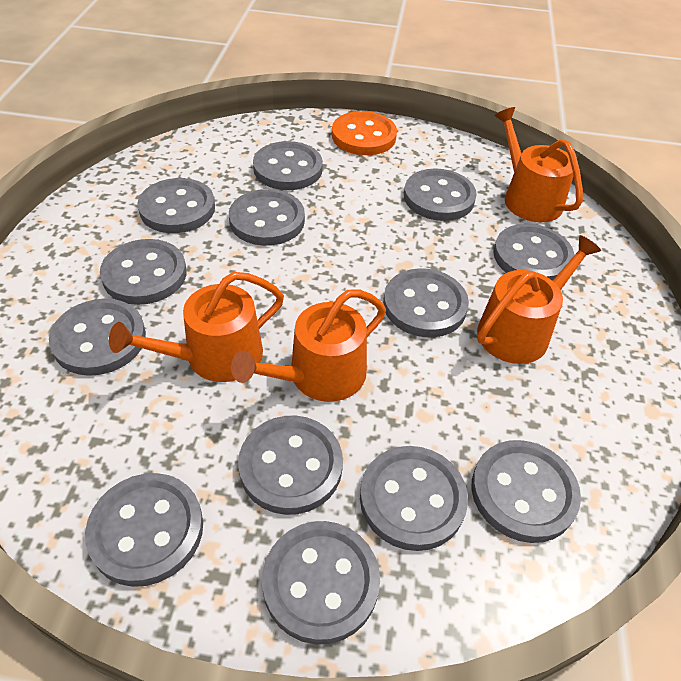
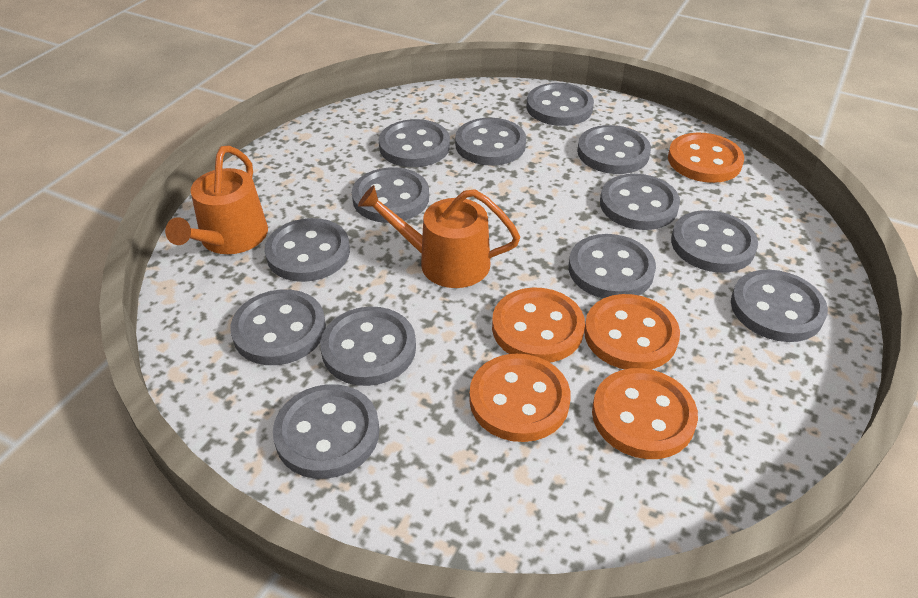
orange button: 1 -> 5
orange watering can: 4 -> 2

